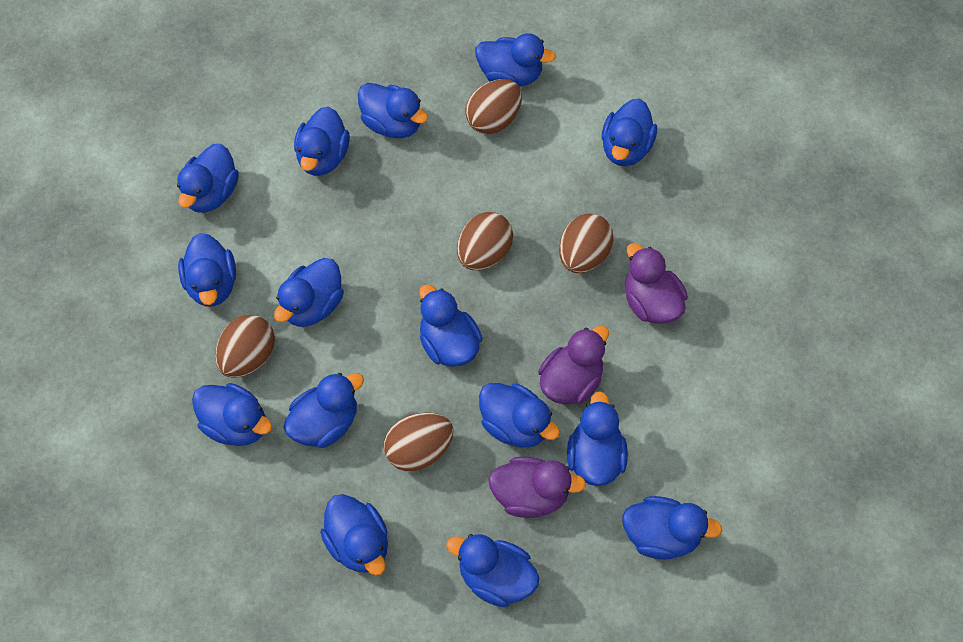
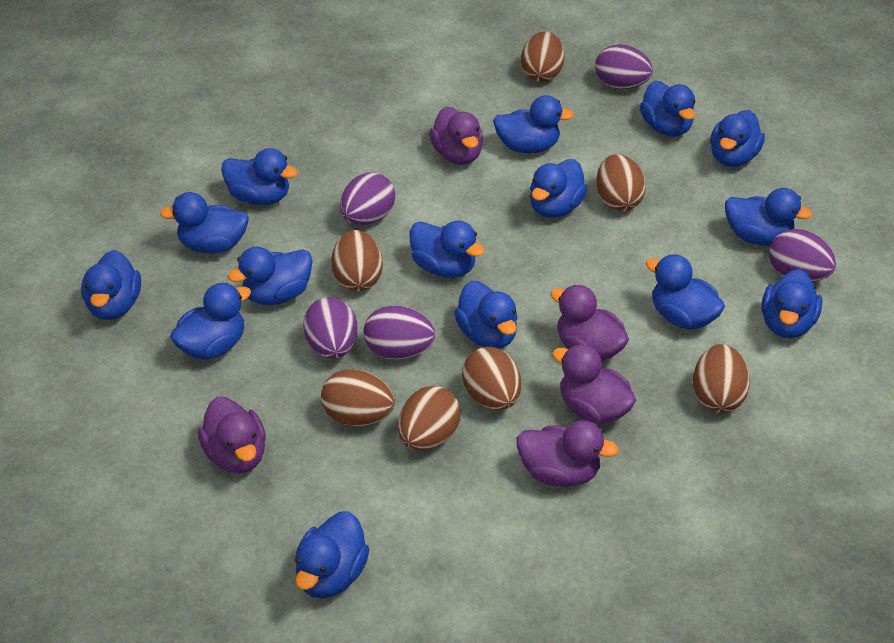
brown egg: 5 -> 7
purple duck: 3 -> 5
purple egg: 0 -> 5

